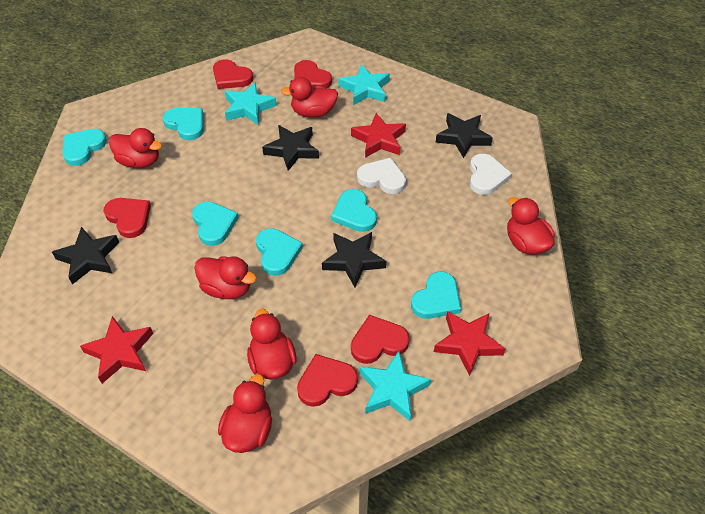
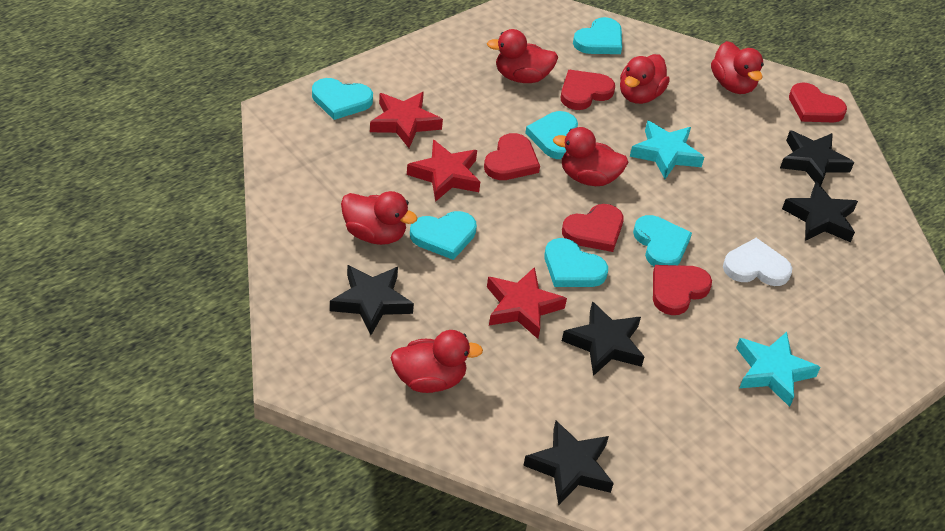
black star: 4 -> 5
turquoise star: 3 -> 2
white heart: 2 -> 1

